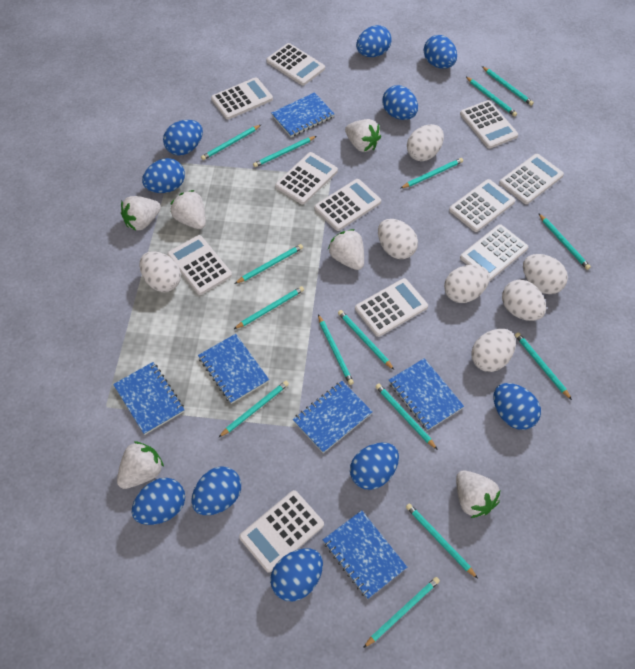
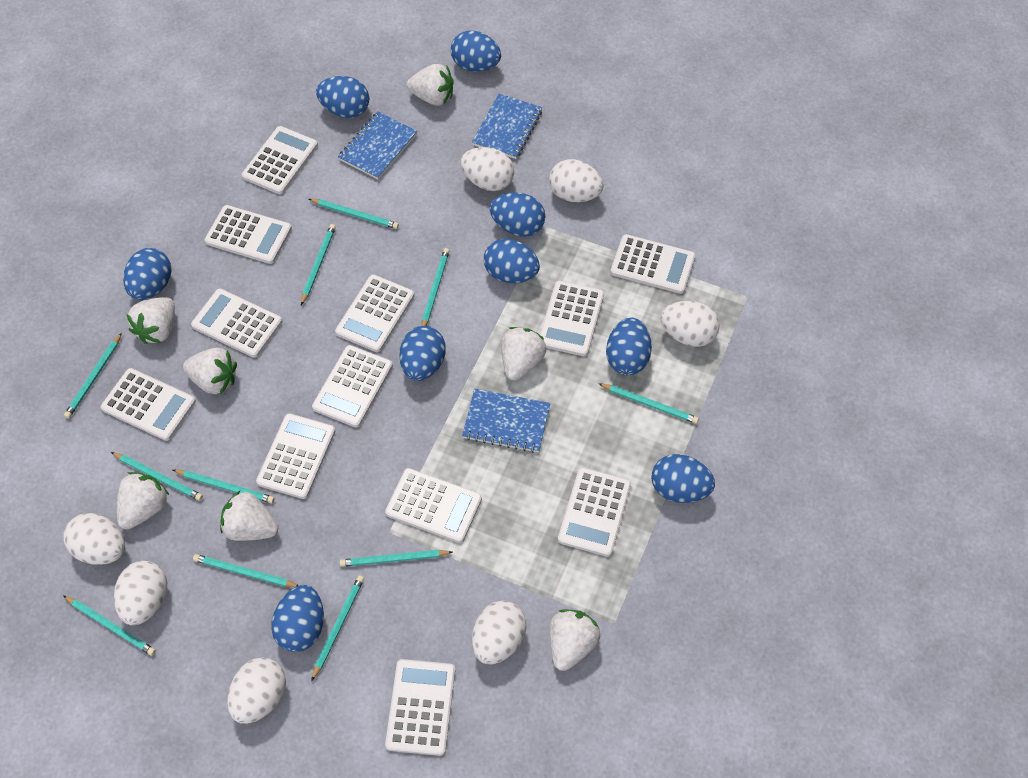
blue egg: 10 -> 9
blue notebook: 6 -> 3
turquoise pencil: 15 -> 11
white calculator: 11 -> 12
white strawberry: 6 -> 7

